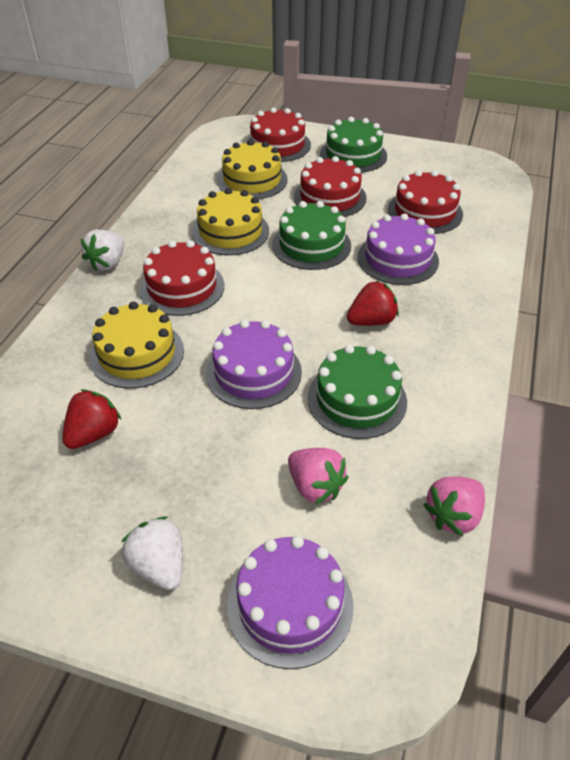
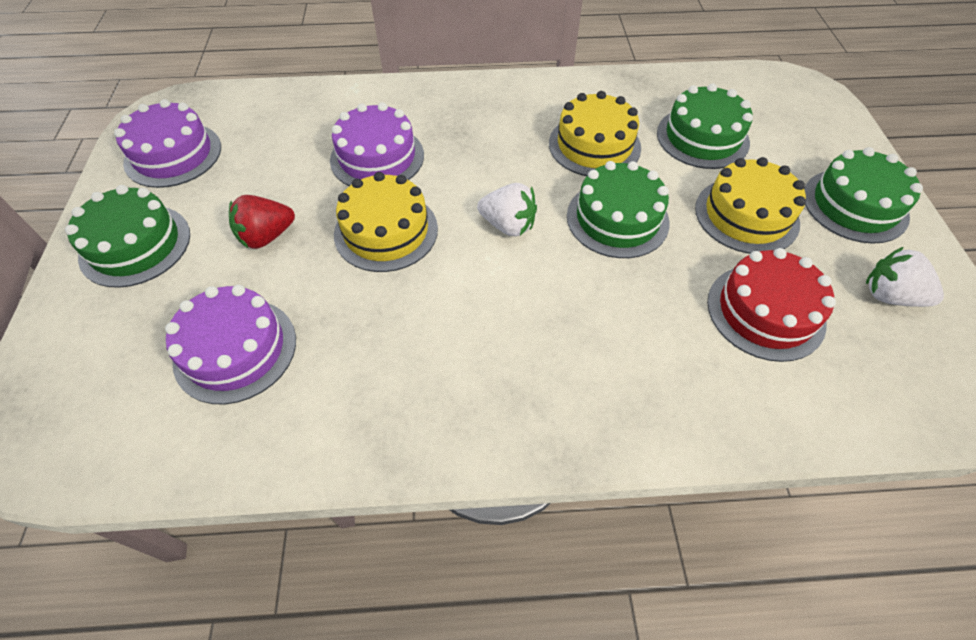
green cake: 3 -> 4
pink strawberry: 2 -> 0
red cake: 4 -> 1
red strawberry: 2 -> 1

